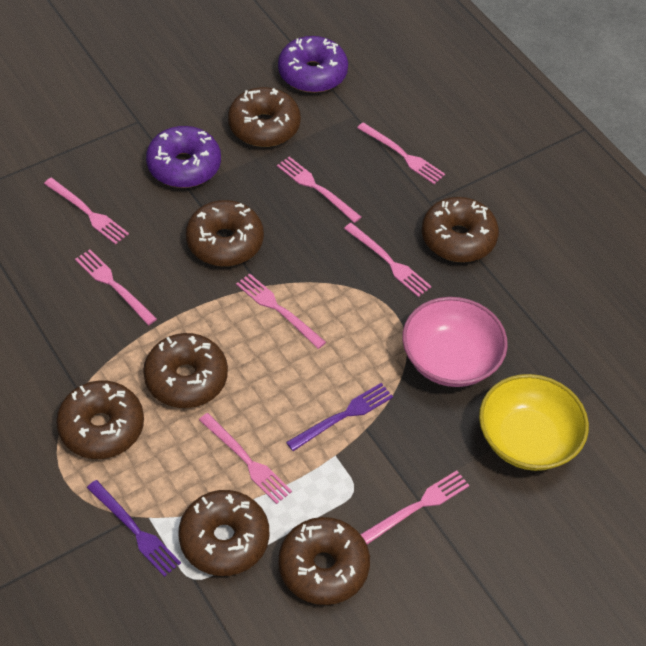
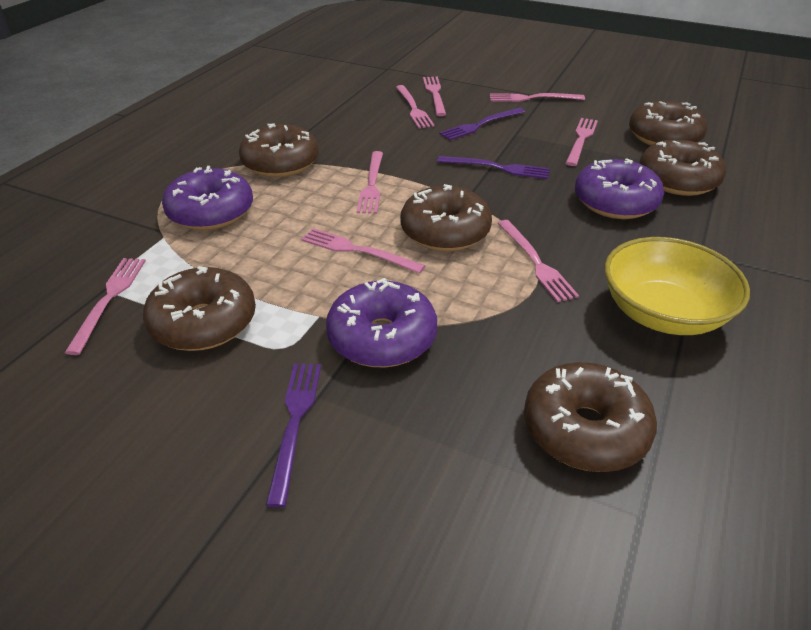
brown donut: 7 -> 6
pink bowl: 1 -> 0
purple donut: 2 -> 3
purple fork: 2 -> 3

